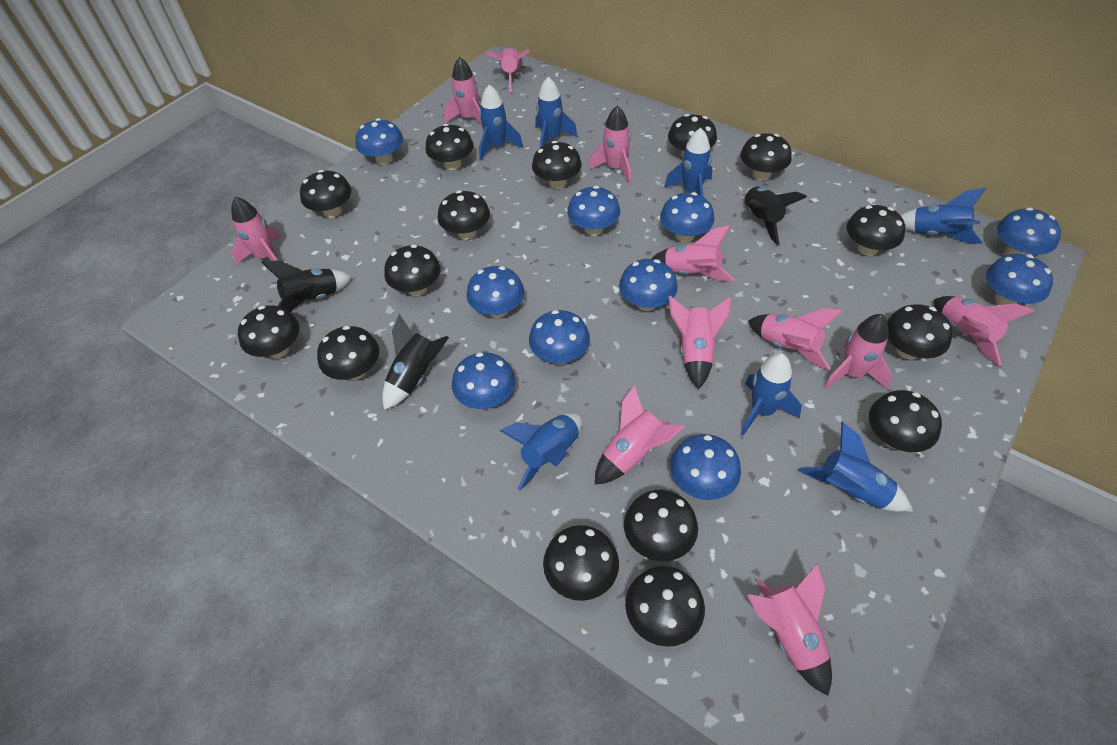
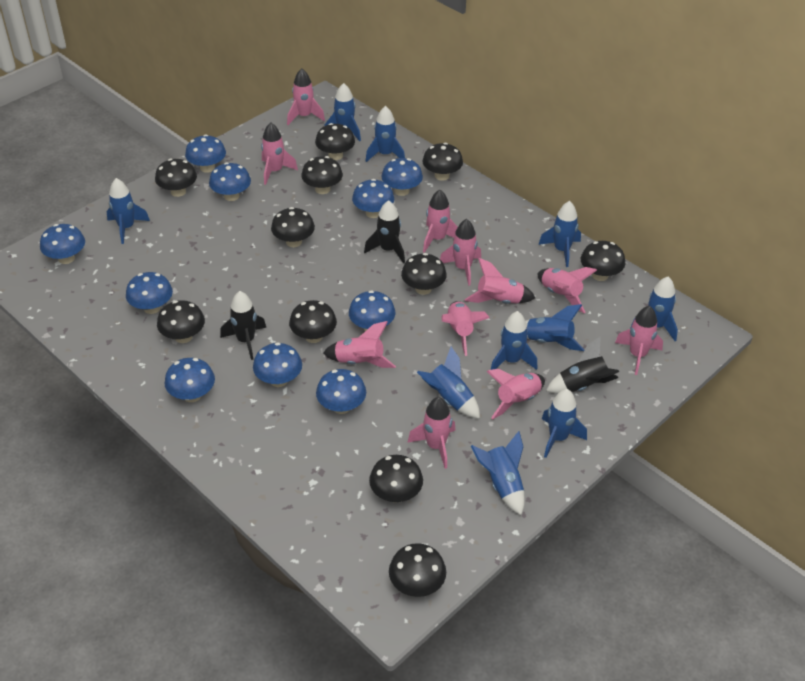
black mushroom: 15 -> 11
blue rocket: 7 -> 10

